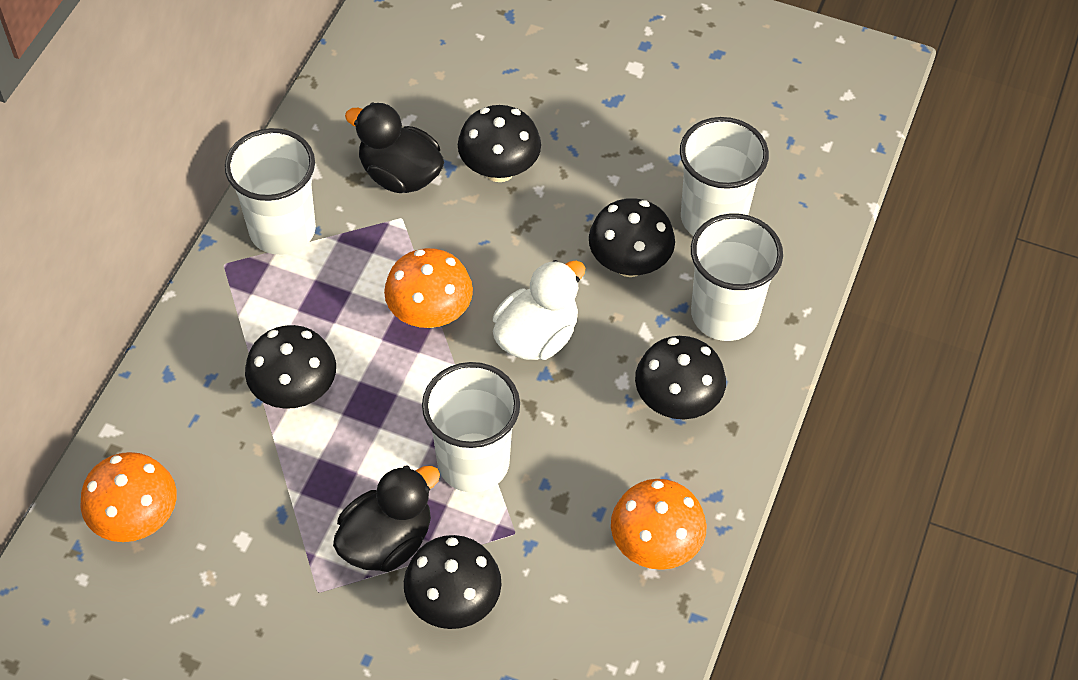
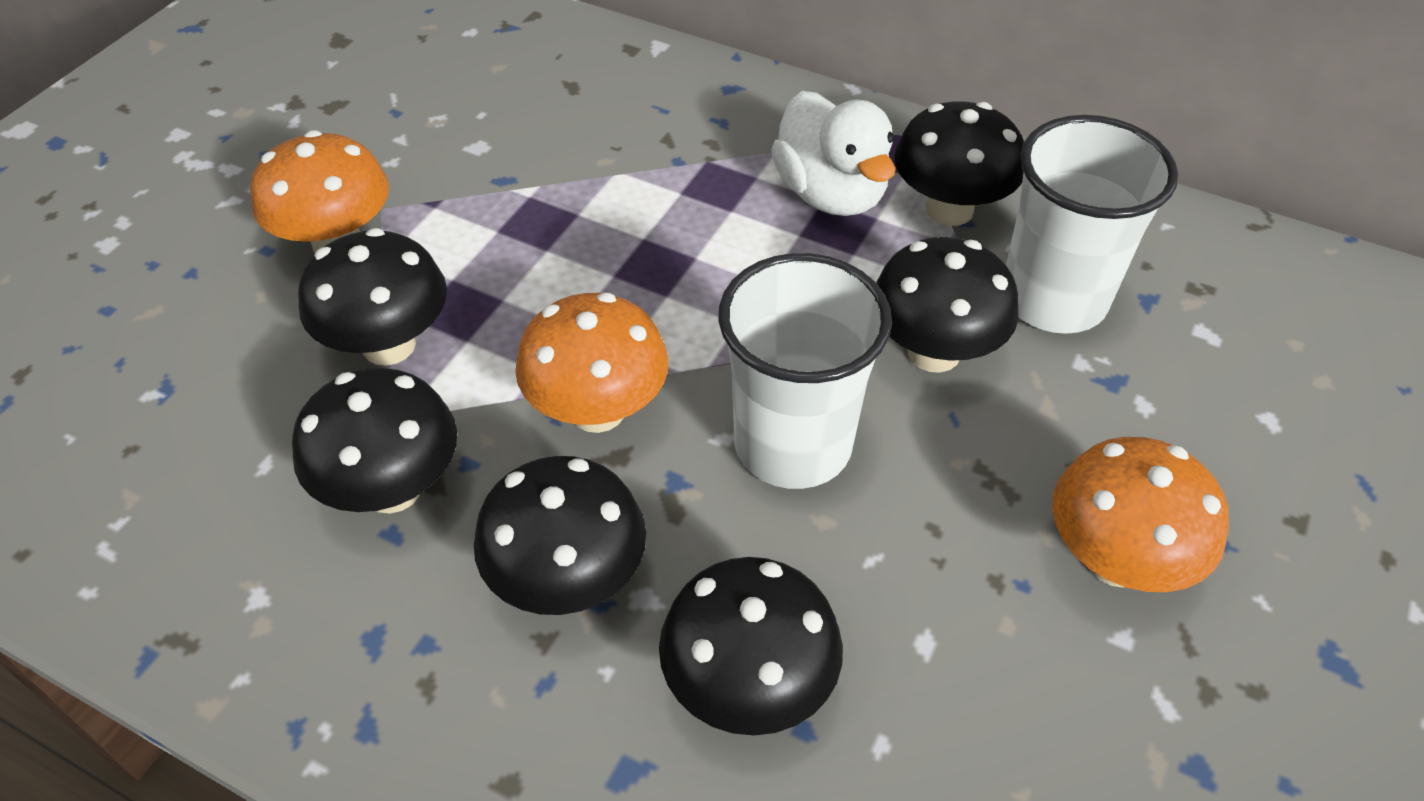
black duck: 2 -> 0
black mushroom: 5 -> 6
white cup: 4 -> 2

